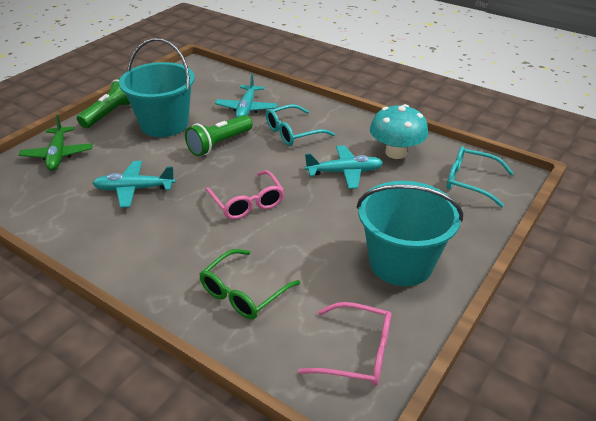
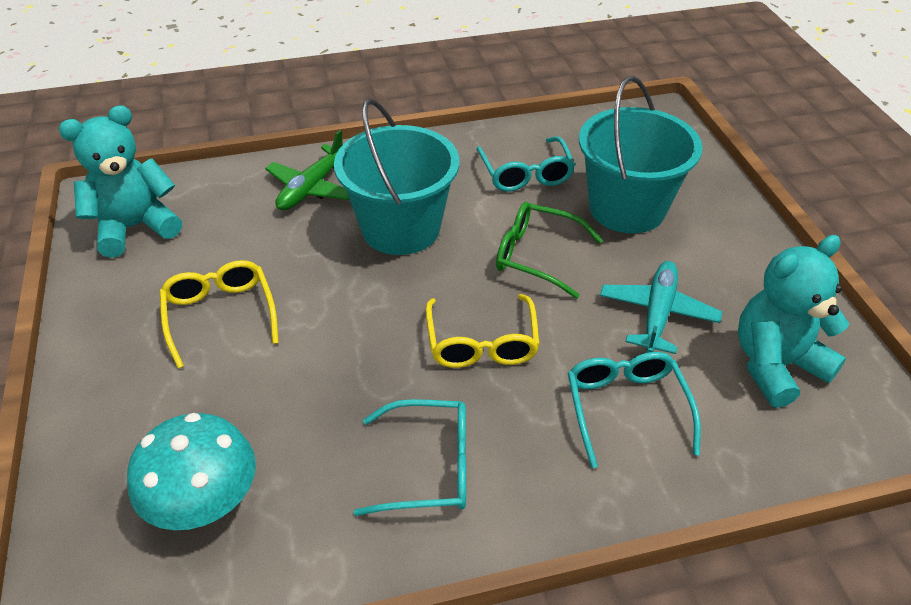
green flashlight: 2 -> 0
pink glasses: 2 -> 0
turquoise glasses: 2 -> 3
turquoise plane: 3 -> 1
turquoise teddy bear: 0 -> 2
yellow glasses: 0 -> 2

